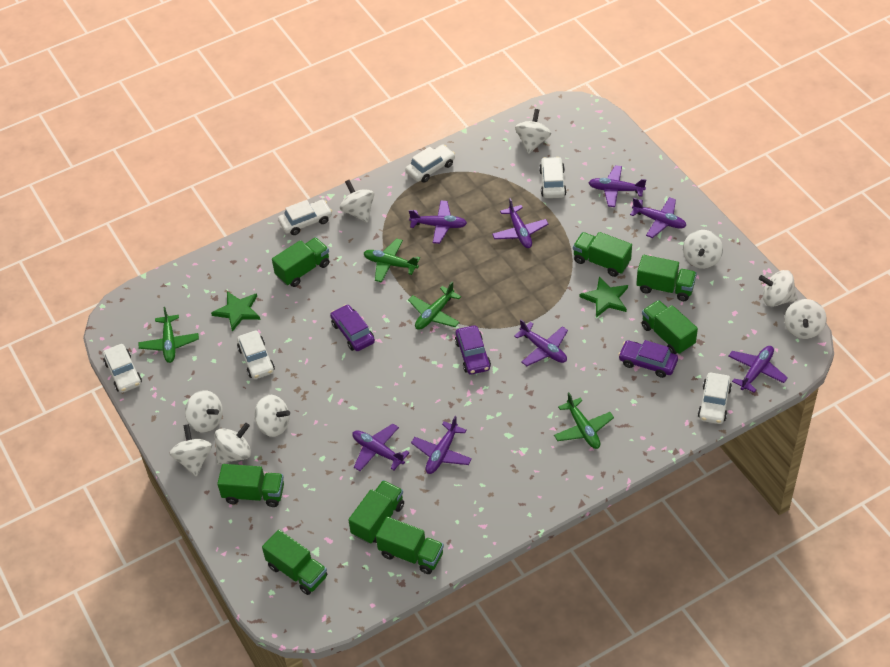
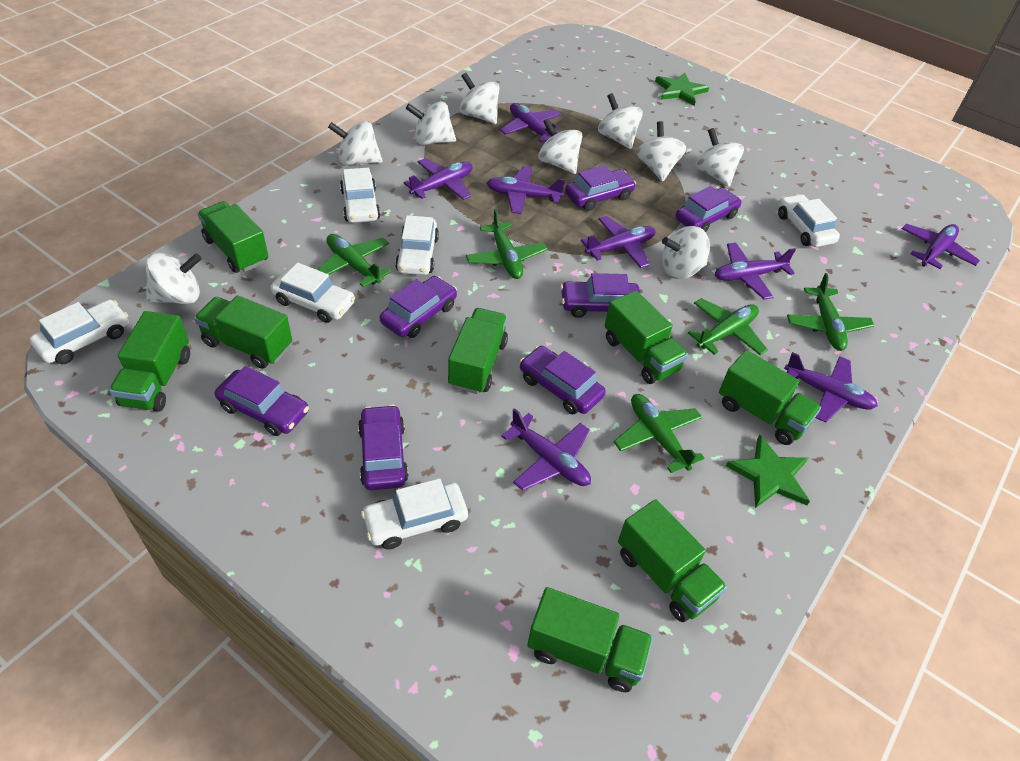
green plane: 4 -> 5
purple car: 3 -> 7

